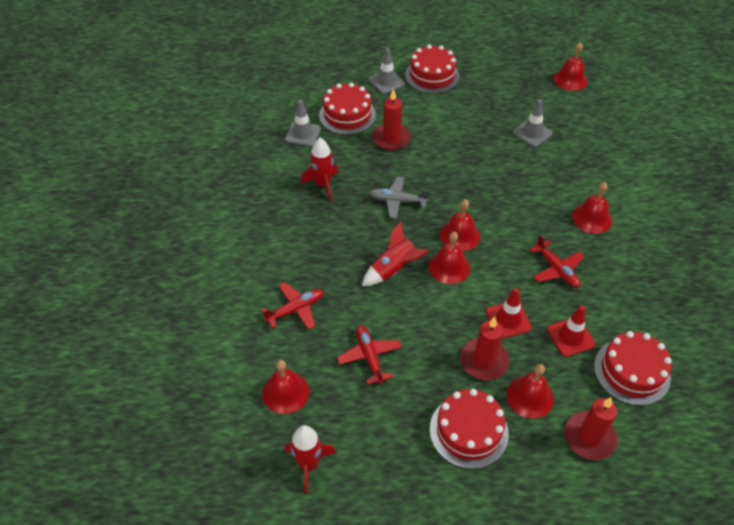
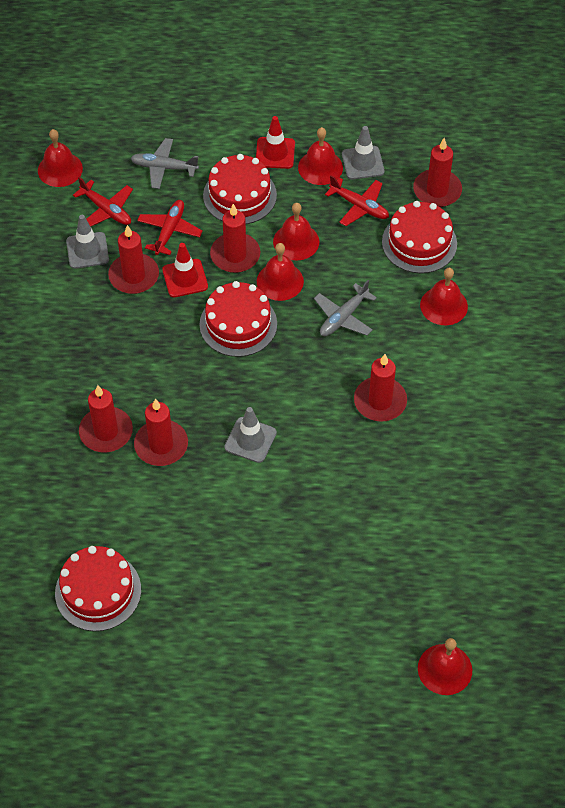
grey plane: 1 -> 2
red candle: 3 -> 6
red rocket: 3 -> 0

